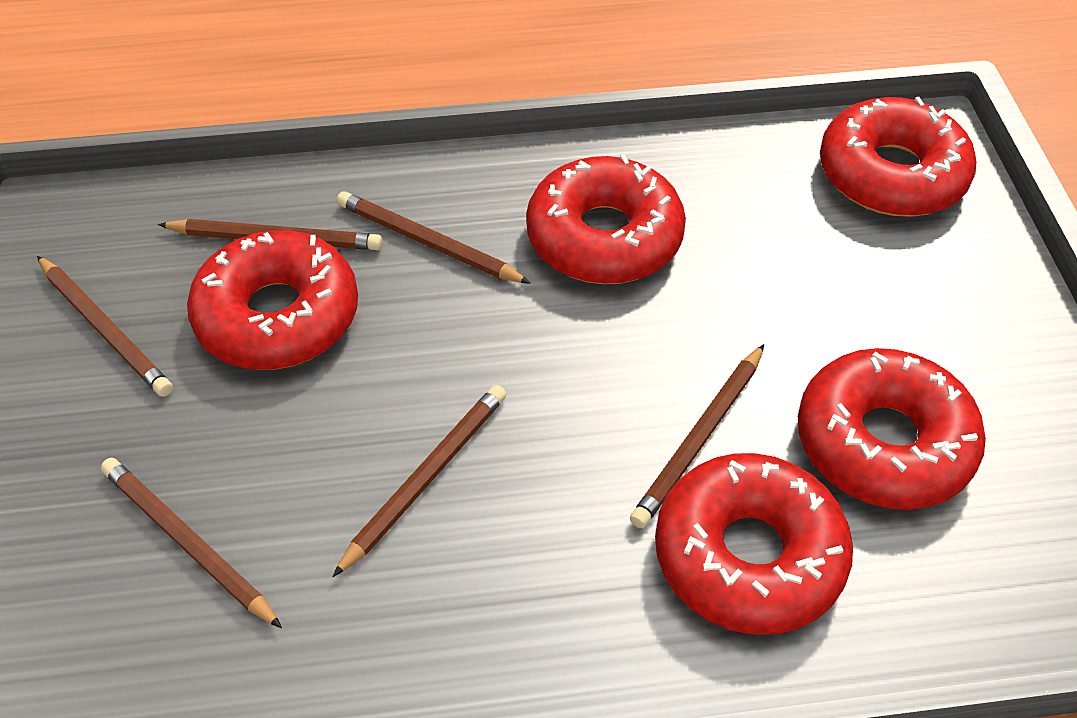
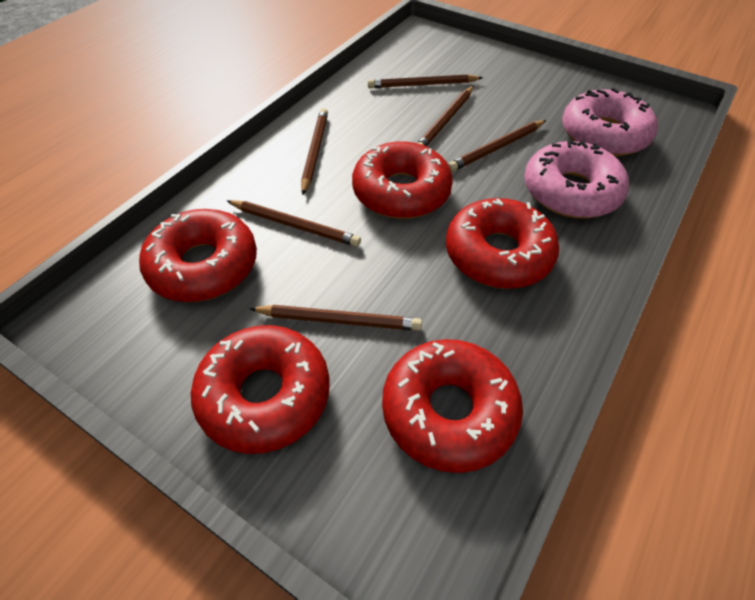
pink donut: 0 -> 2

